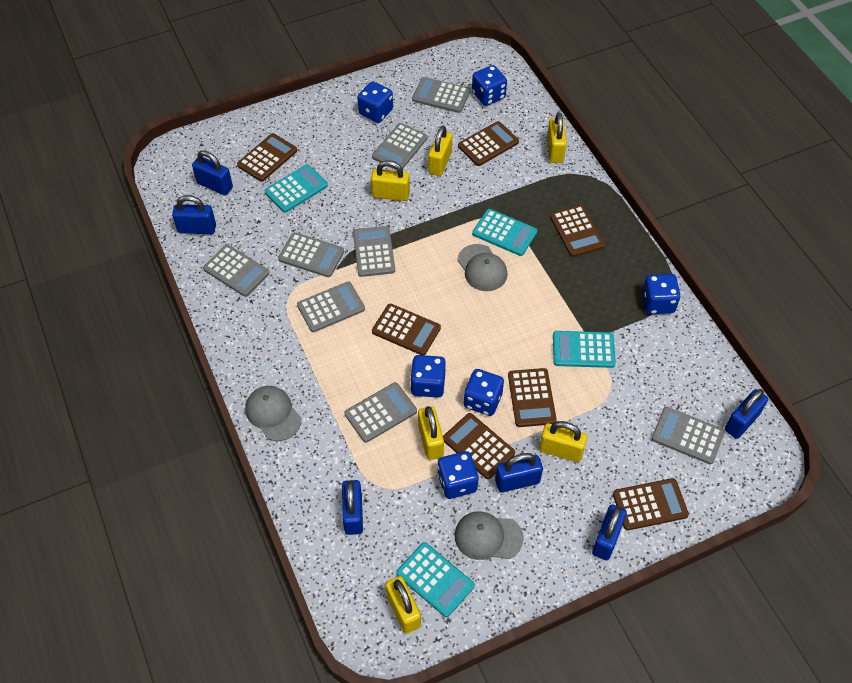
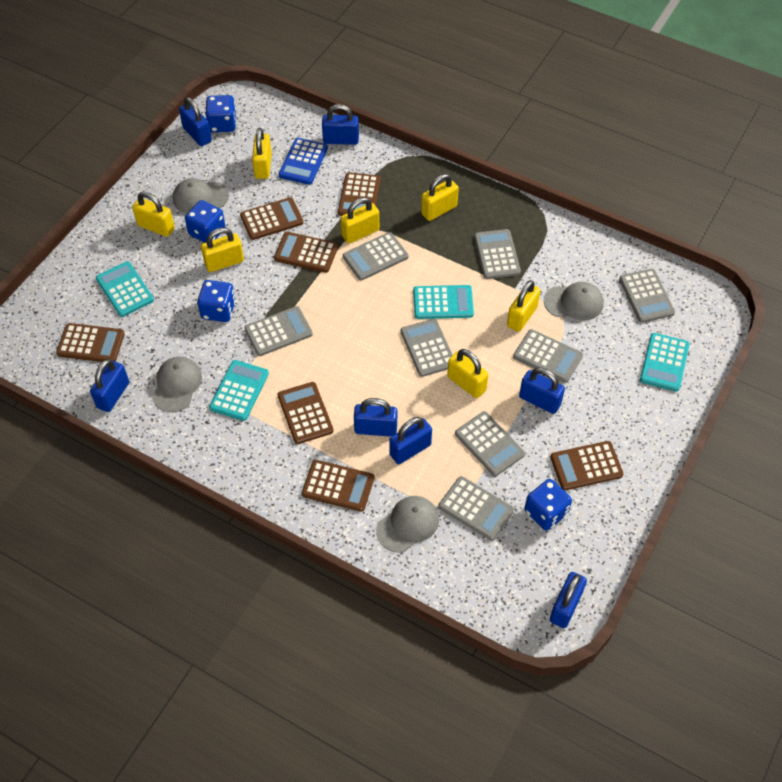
blue calculator: 0 -> 1
blue dice: 6 -> 4
blue padlock: 6 -> 7
grey cap: 3 -> 4
yellow padlock: 6 -> 7

